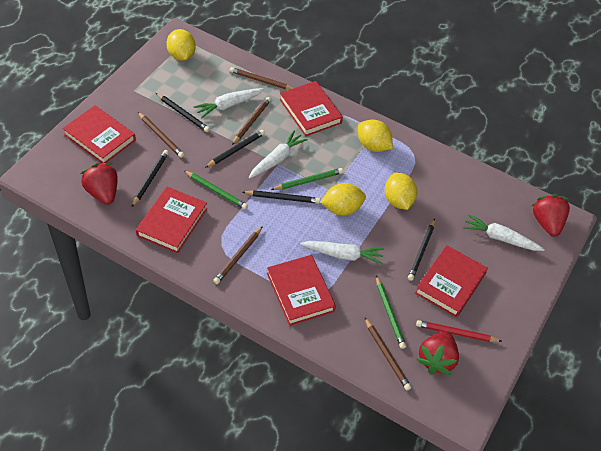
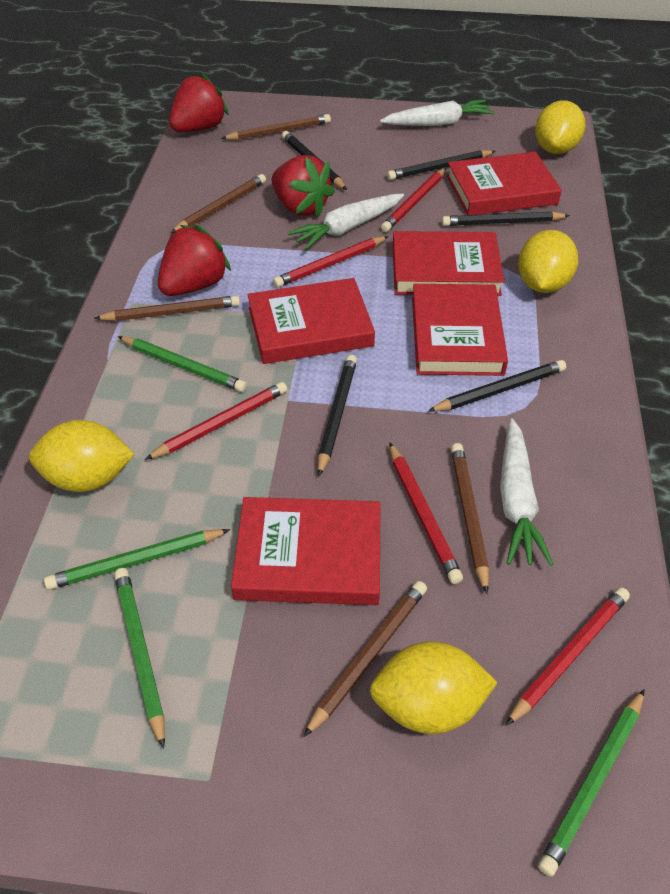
green pencil: 3 -> 4
red pencil: 1 -> 5
white carrot: 4 -> 3

